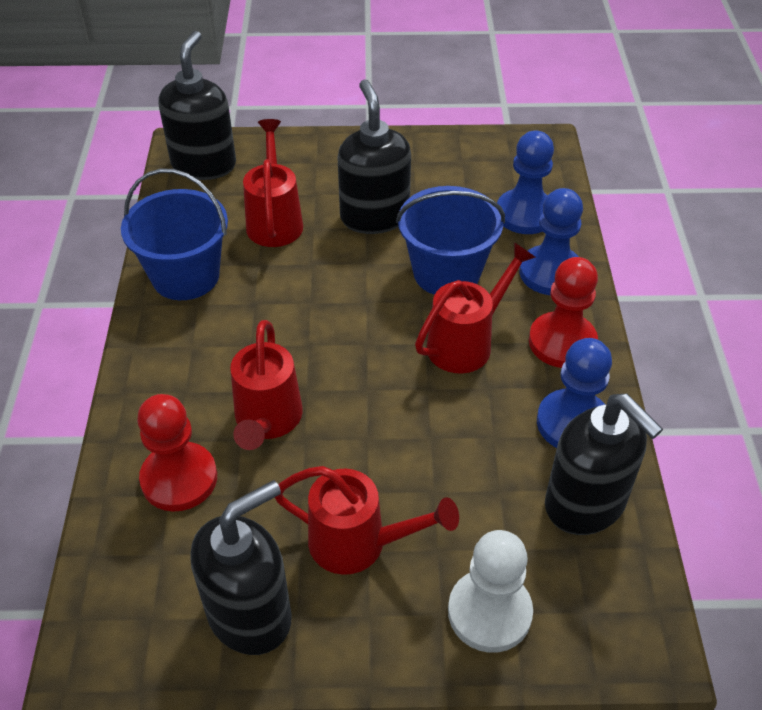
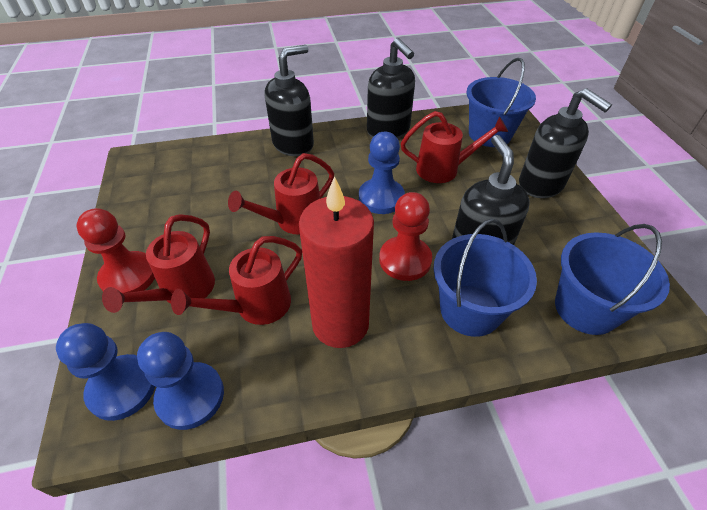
blue bucket: 2 -> 3
red candle: 0 -> 1
white pawn: 1 -> 0

